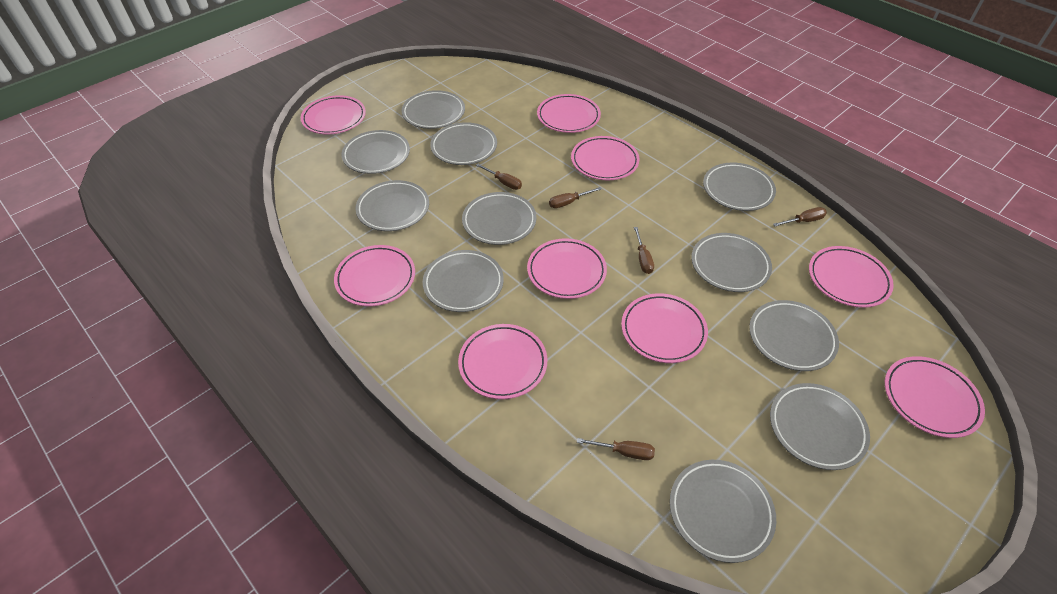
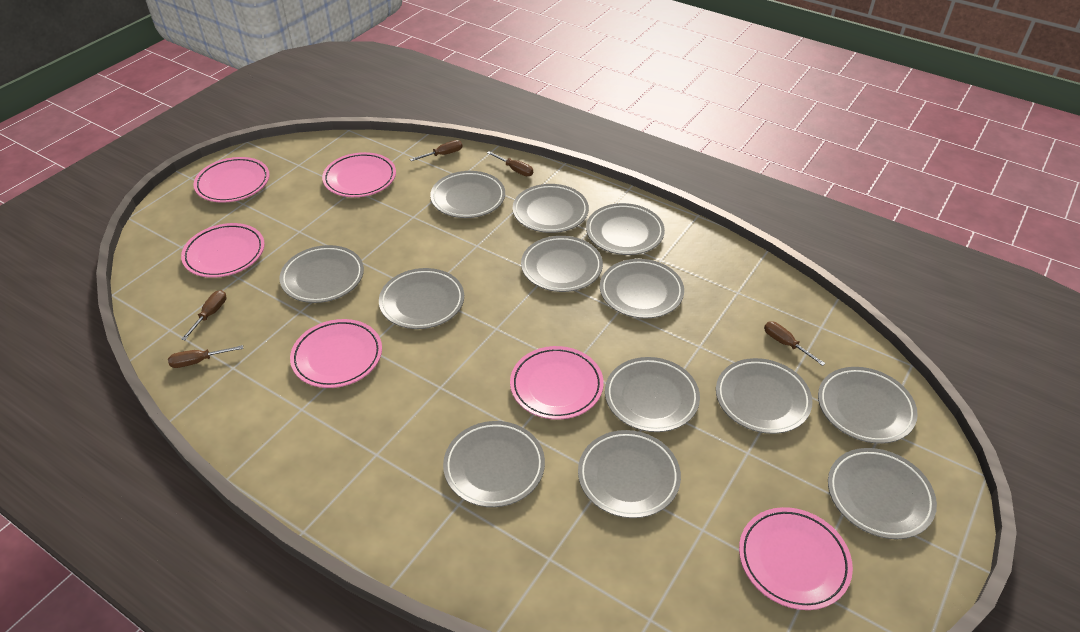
grey plate: 11 -> 13
pink plate: 9 -> 6

